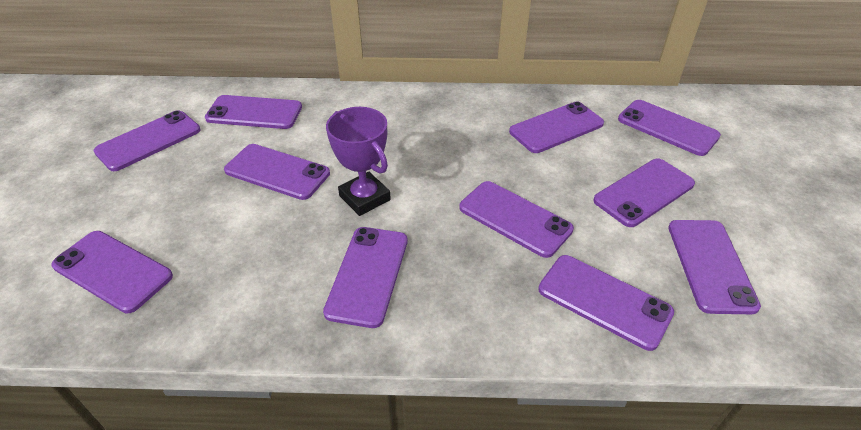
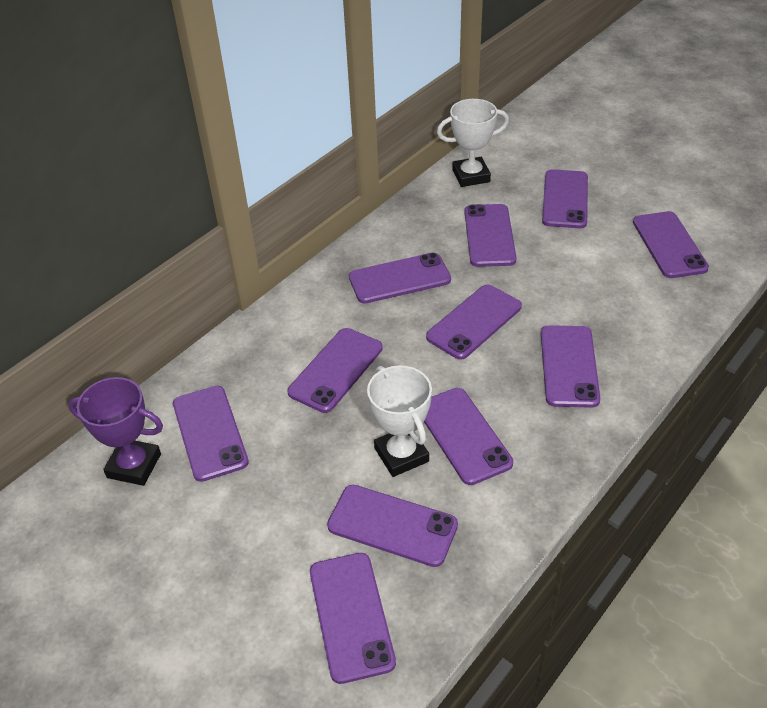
white trophy: 0 -> 2

